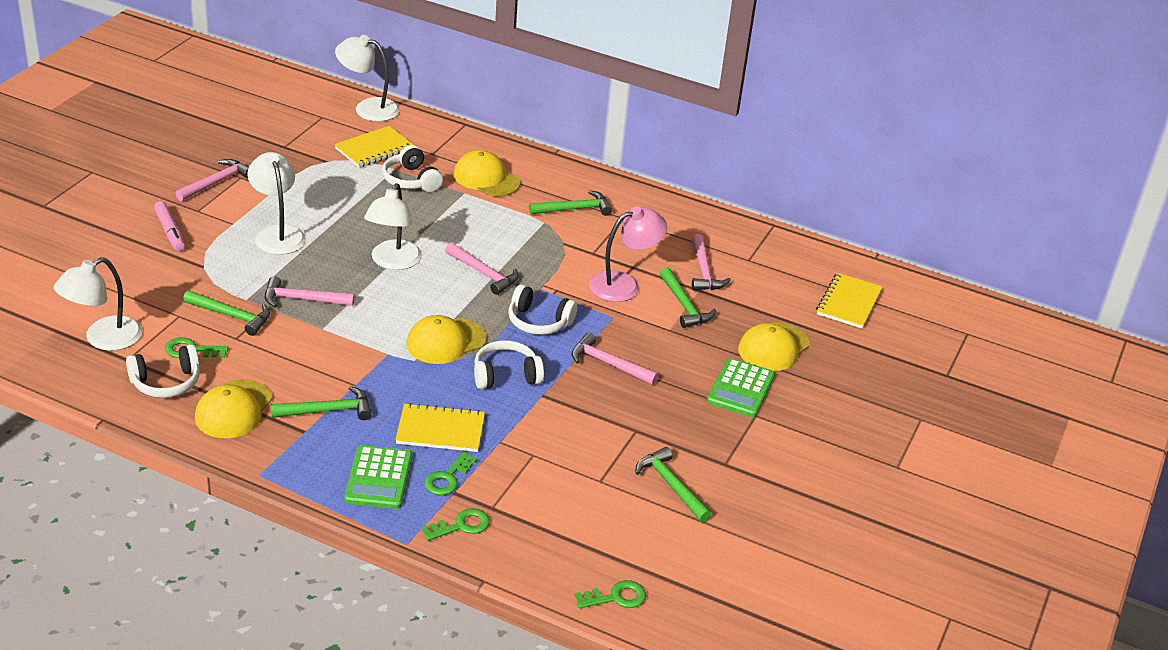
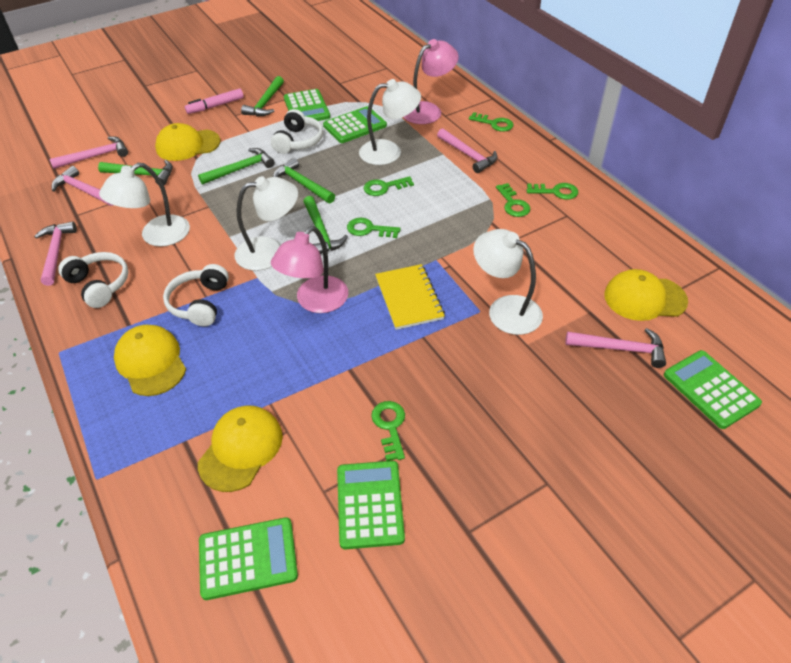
green calculator: 2 -> 5
green key: 4 -> 6
pink lamp: 1 -> 2
white headphones: 4 -> 3
yellow notebook: 3 -> 1

